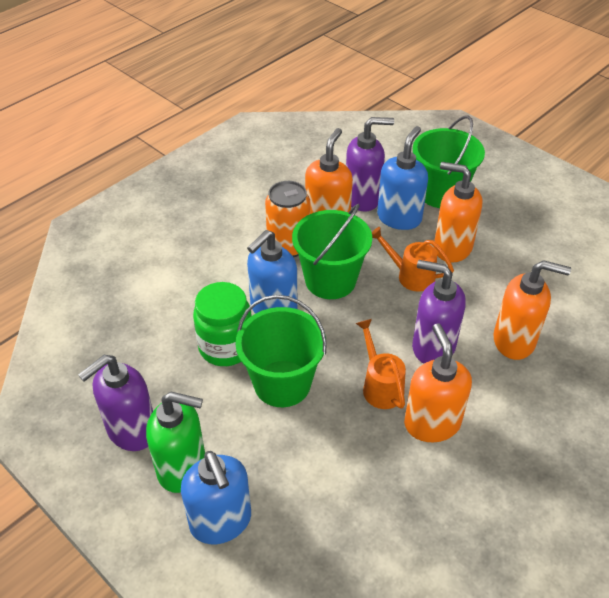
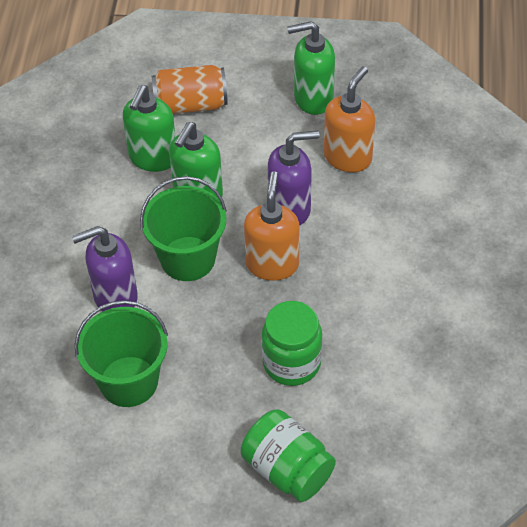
blue soap dispenser: 3 -> 0
green bucket: 3 -> 2
green jar: 1 -> 2
green soap dispenser: 1 -> 3
orange soap dispenser: 4 -> 2
orange watering can: 2 -> 0
purple soap dispenser: 3 -> 2

